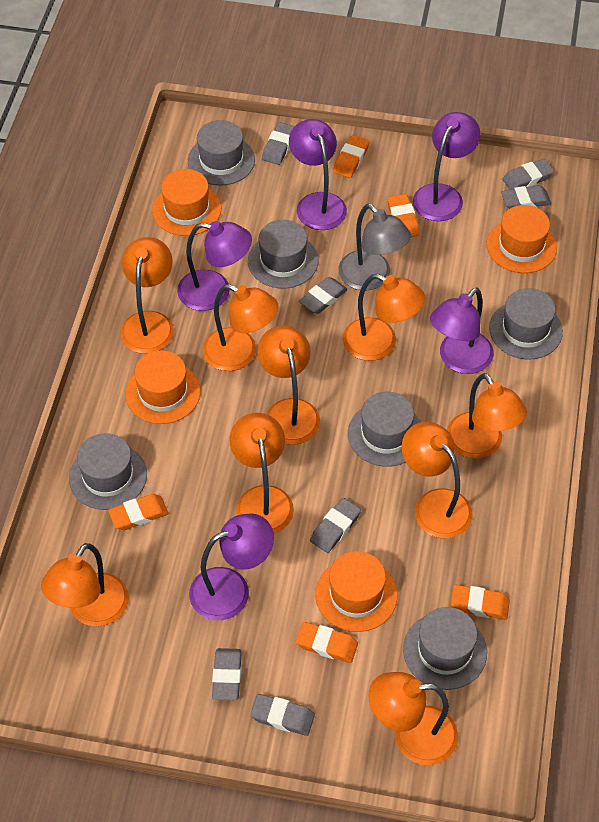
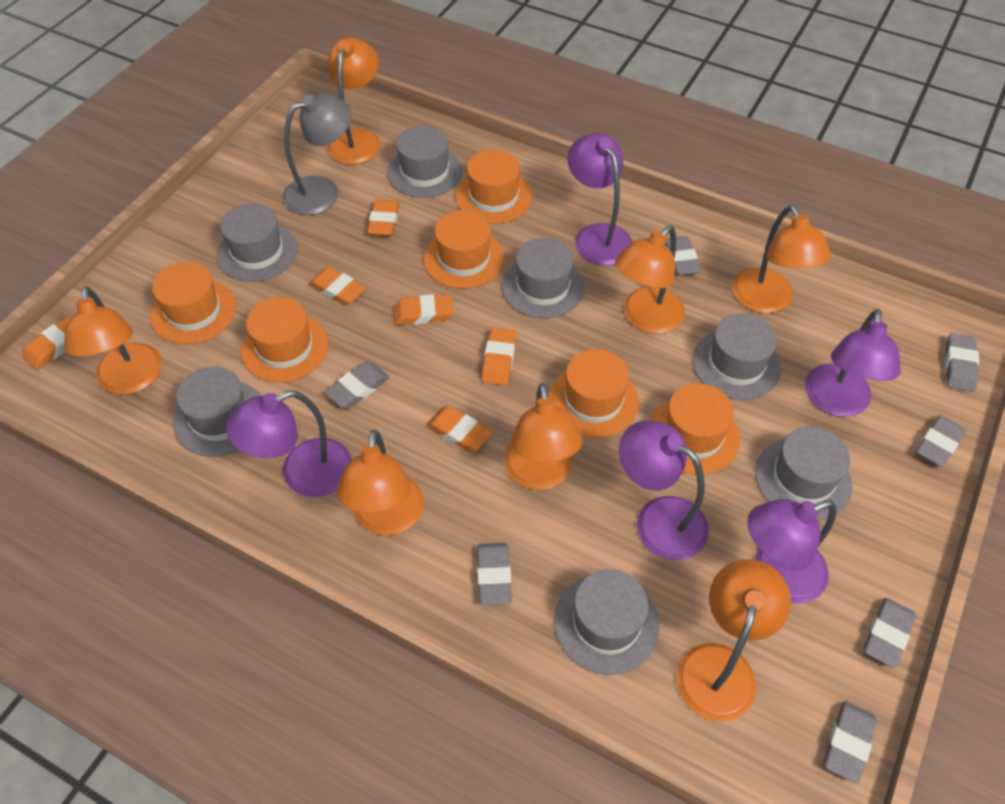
grey hat: 6 -> 7
orange eraser: 5 -> 6
orange hat: 4 -> 6
orange lamp: 9 -> 7

